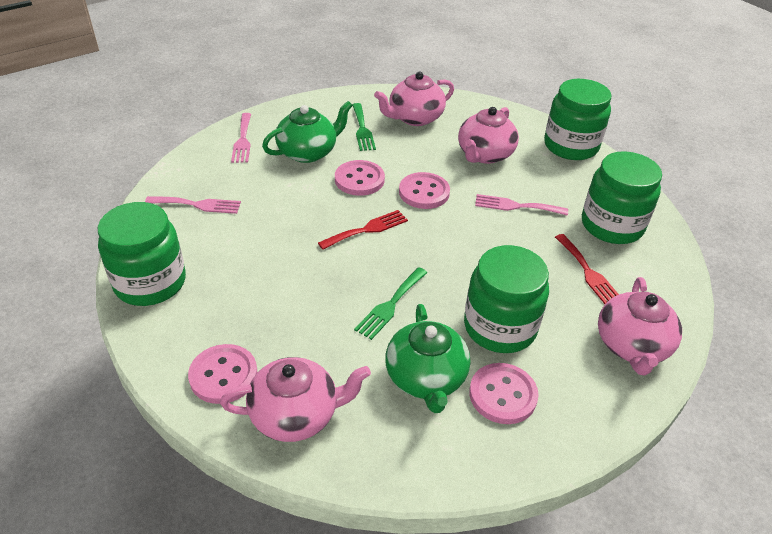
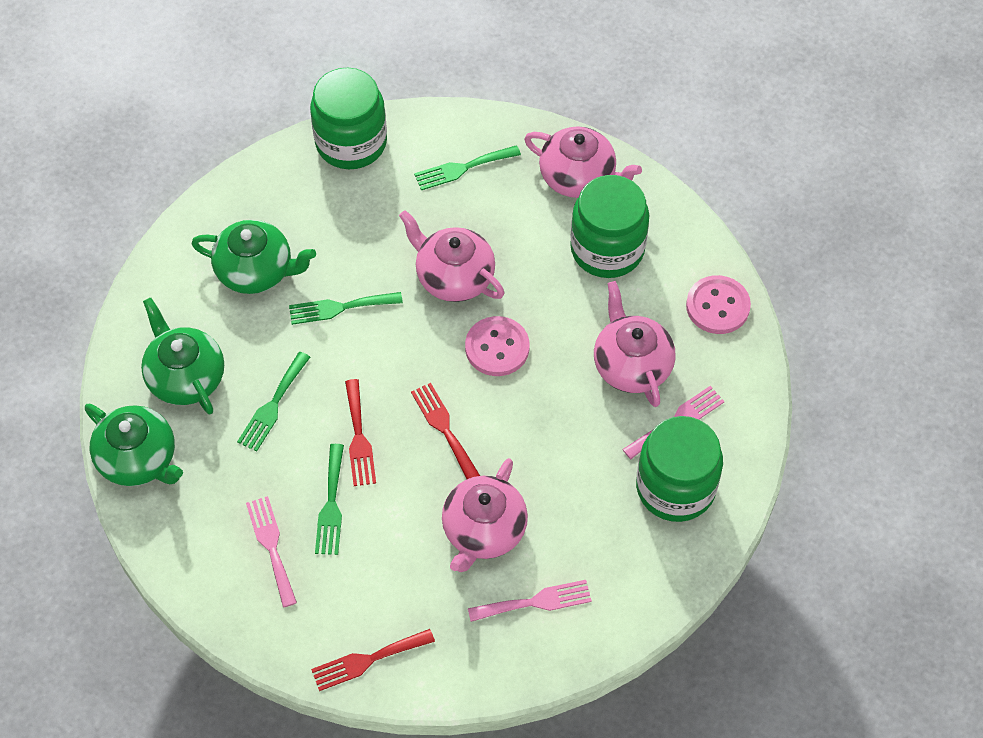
green fork: 2 -> 4
green jar: 4 -> 3
green teapot: 2 -> 3
pink button: 4 -> 2
red fork: 2 -> 3

